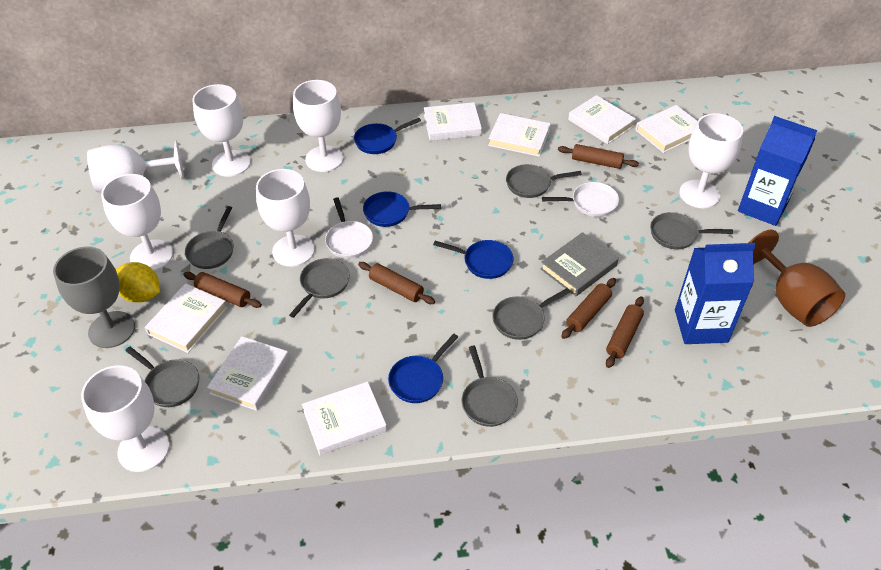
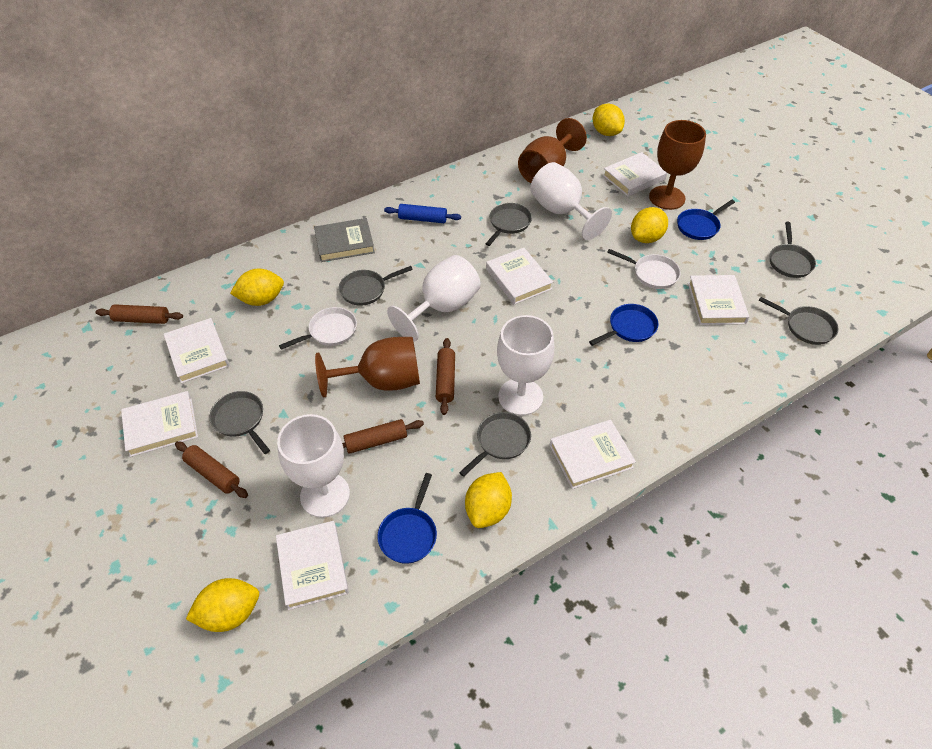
blue carton: 2 -> 0
blue pan: 4 -> 3
blue rolling pin: 0 -> 1
brown goblet: 1 -> 3
brown rolling pin: 5 -> 4
grey goblet: 1 -> 0
grey pan: 7 -> 6
white goblet: 7 -> 4
yellow lemon: 1 -> 5

